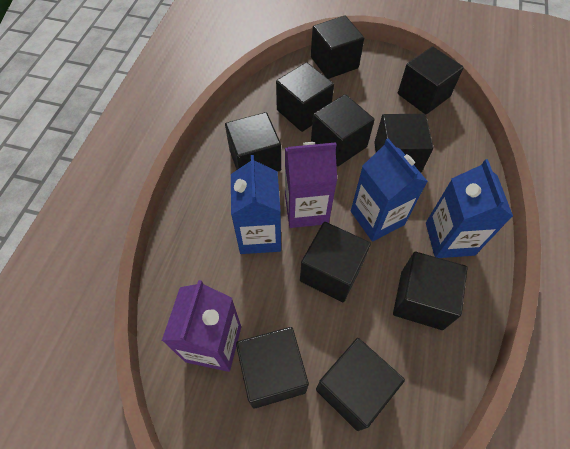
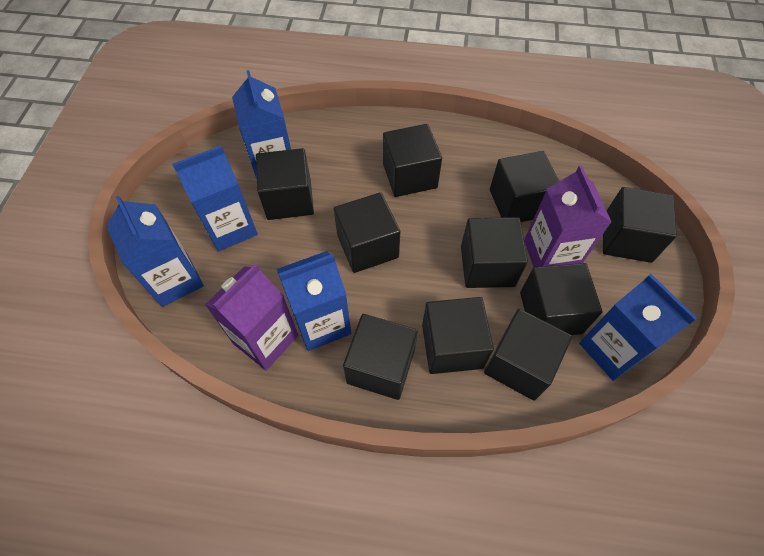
blue carton: 3 -> 5

